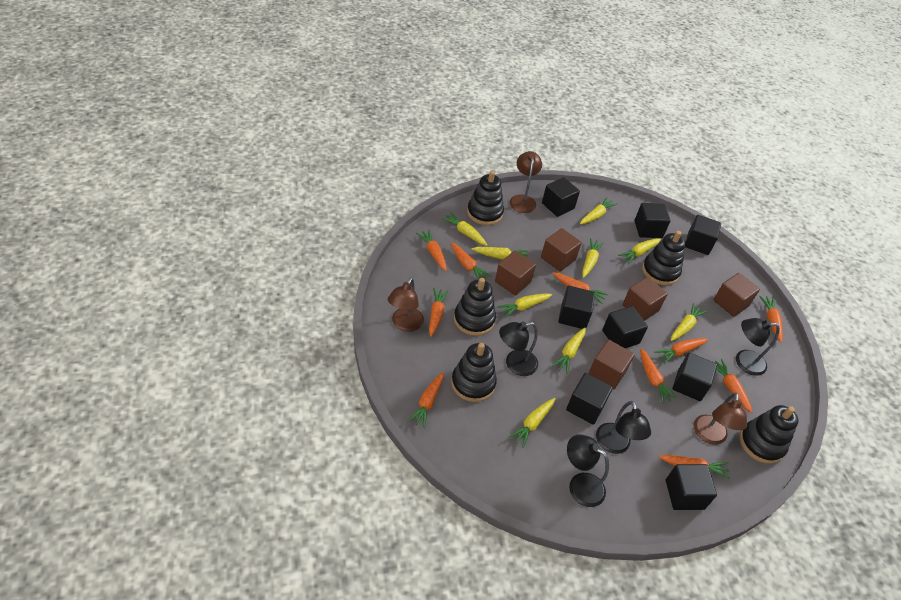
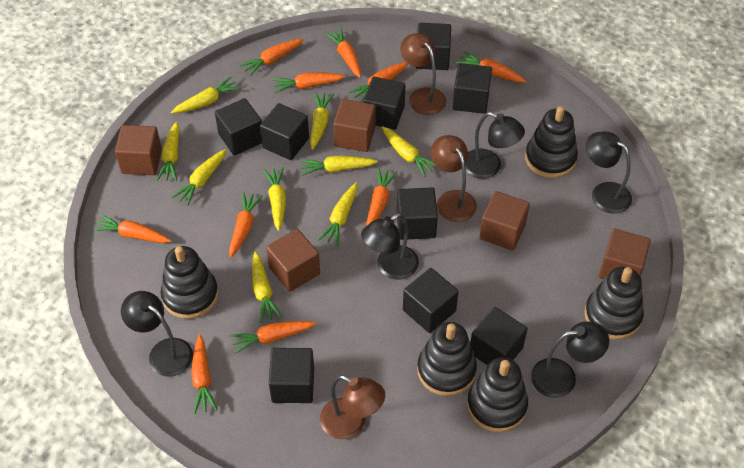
black cube: 8 -> 9
black lamp: 4 -> 5

